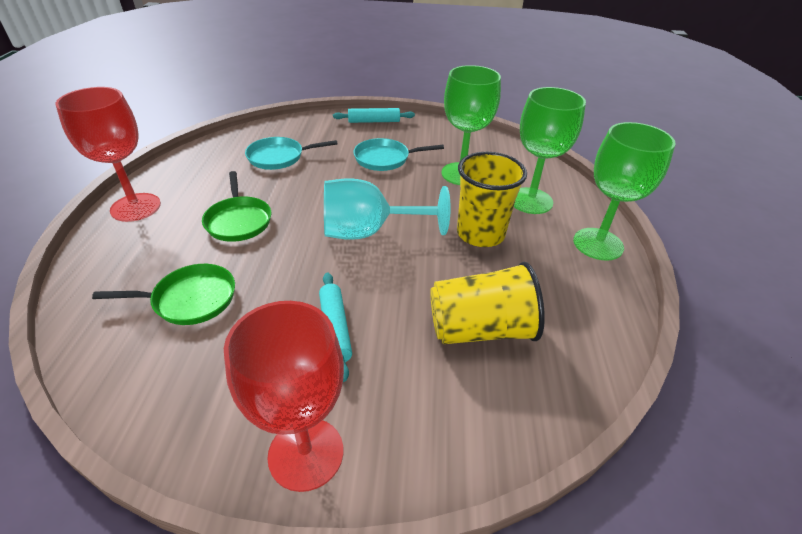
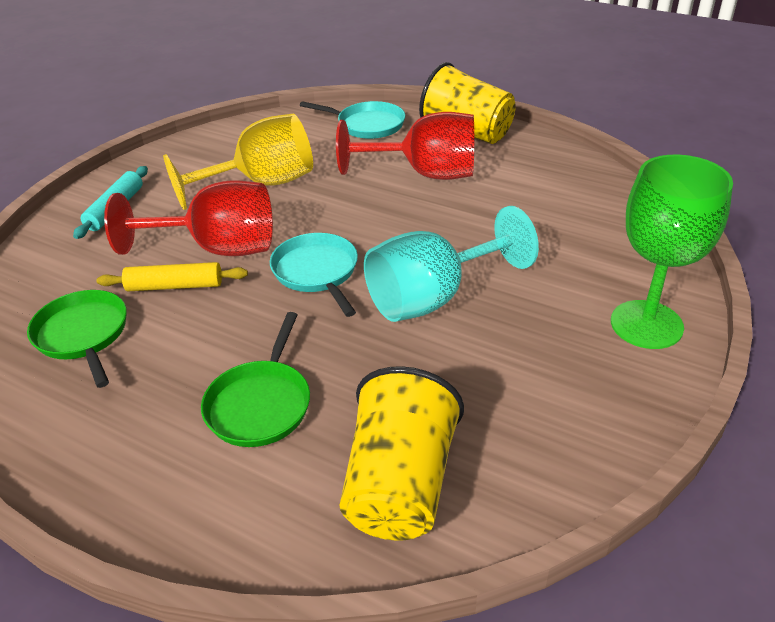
green goblet: 3 -> 1
turquoise rolling pin: 2 -> 1
yellow goblet: 0 -> 1
yellow rolling pin: 0 -> 1

